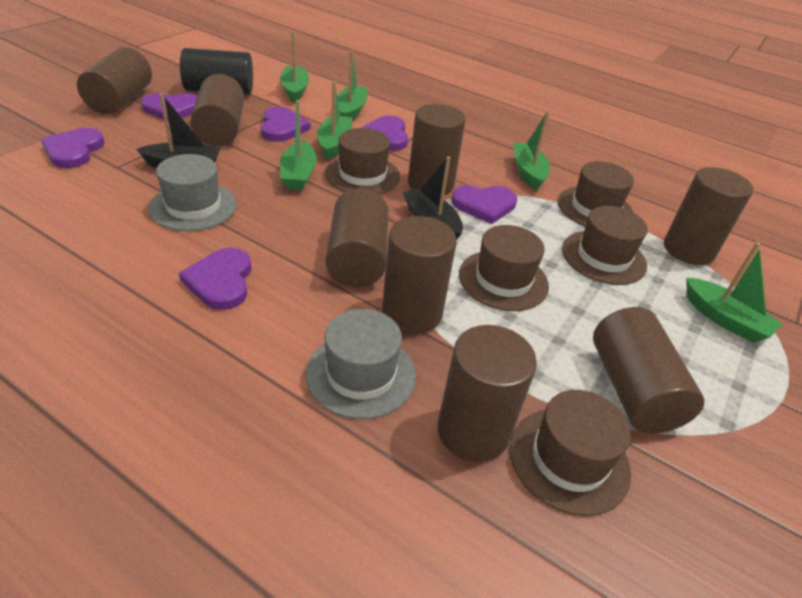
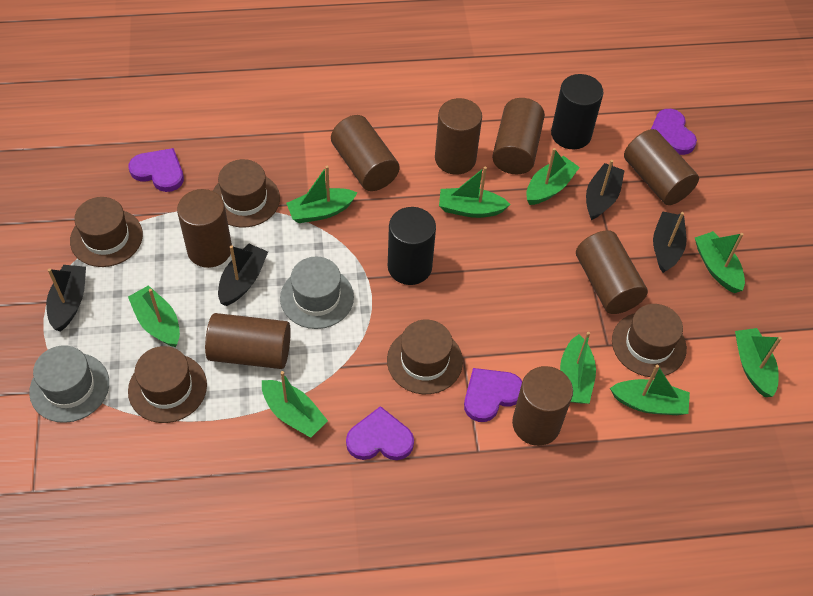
black boat: 2 -> 4
black cylinder: 1 -> 2
green boat: 6 -> 9
purple heart: 6 -> 4

